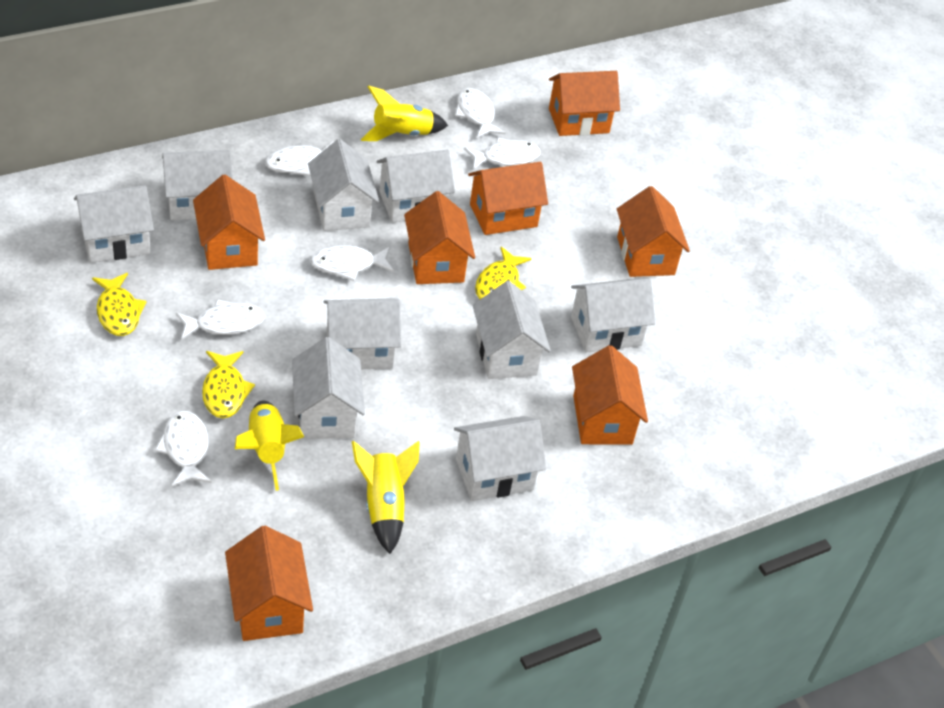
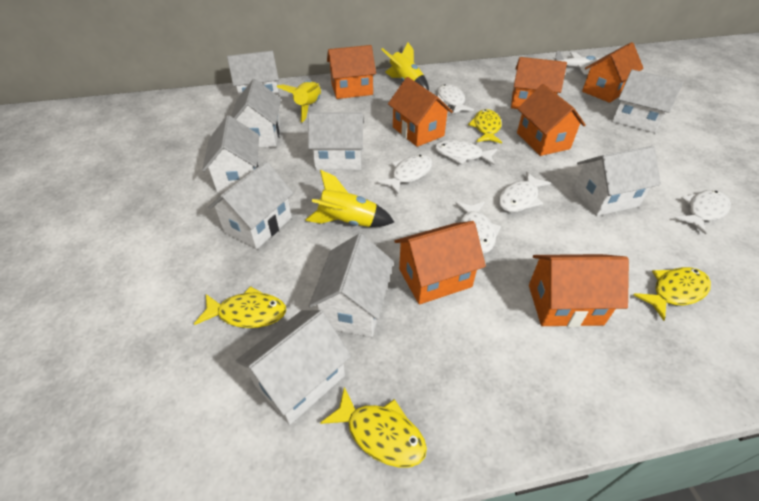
white plane: 0 -> 1
yellow fish: 3 -> 4

